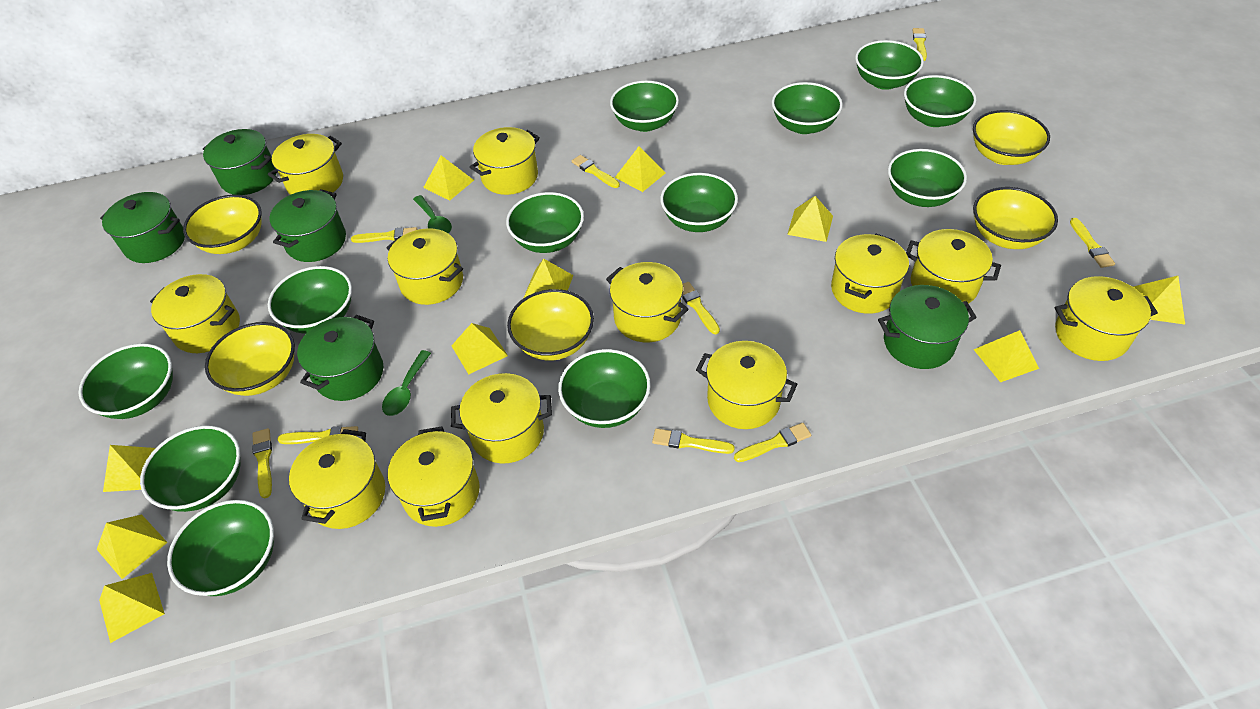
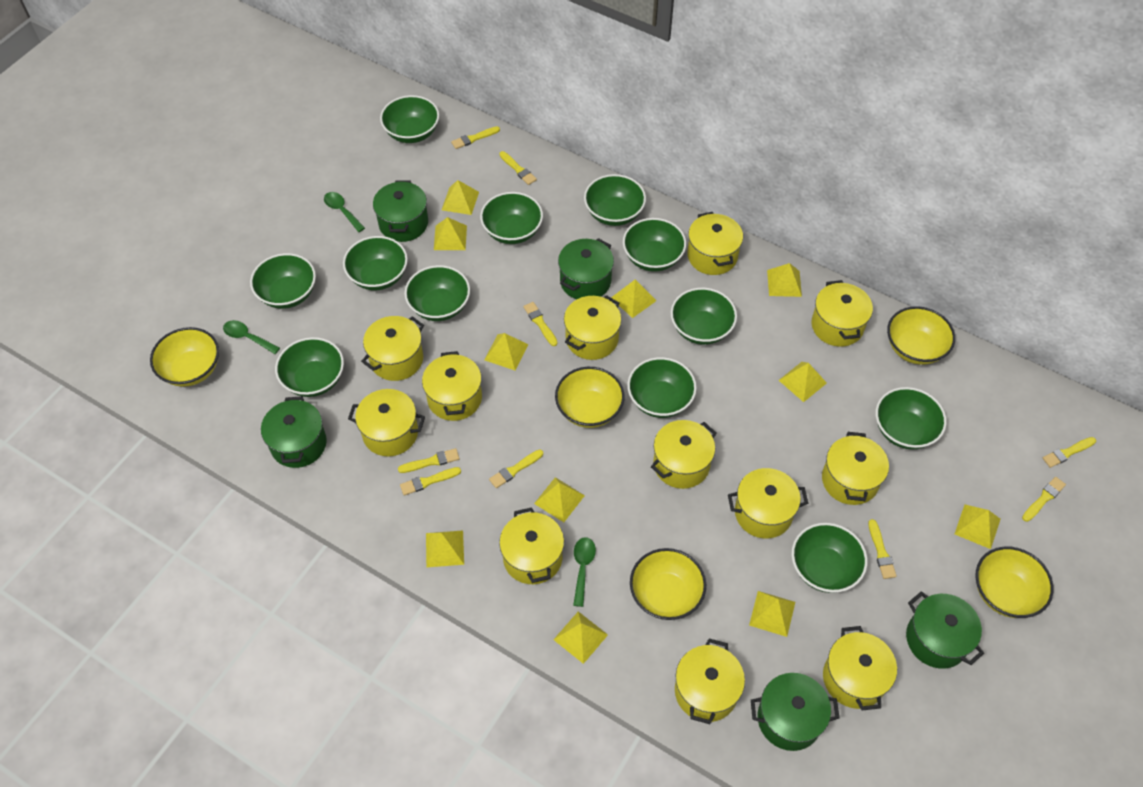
green spoon: 2 -> 3
yellow pyramid: 10 -> 11

